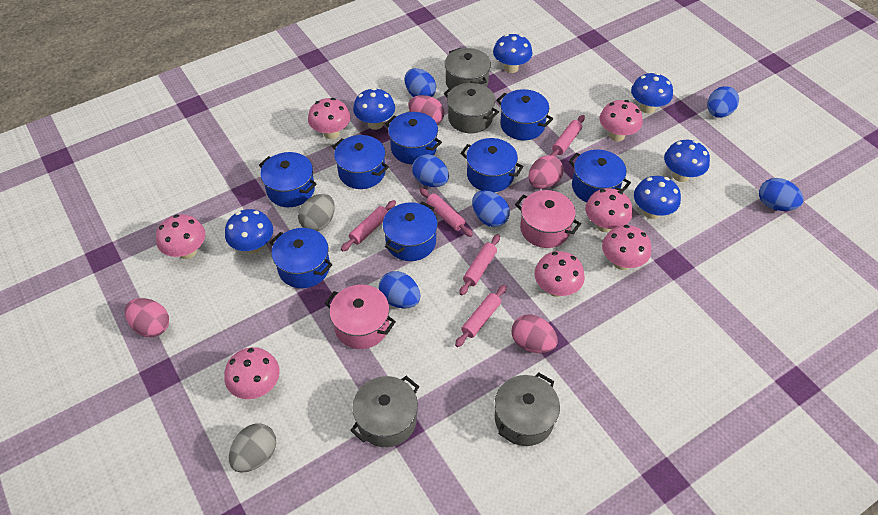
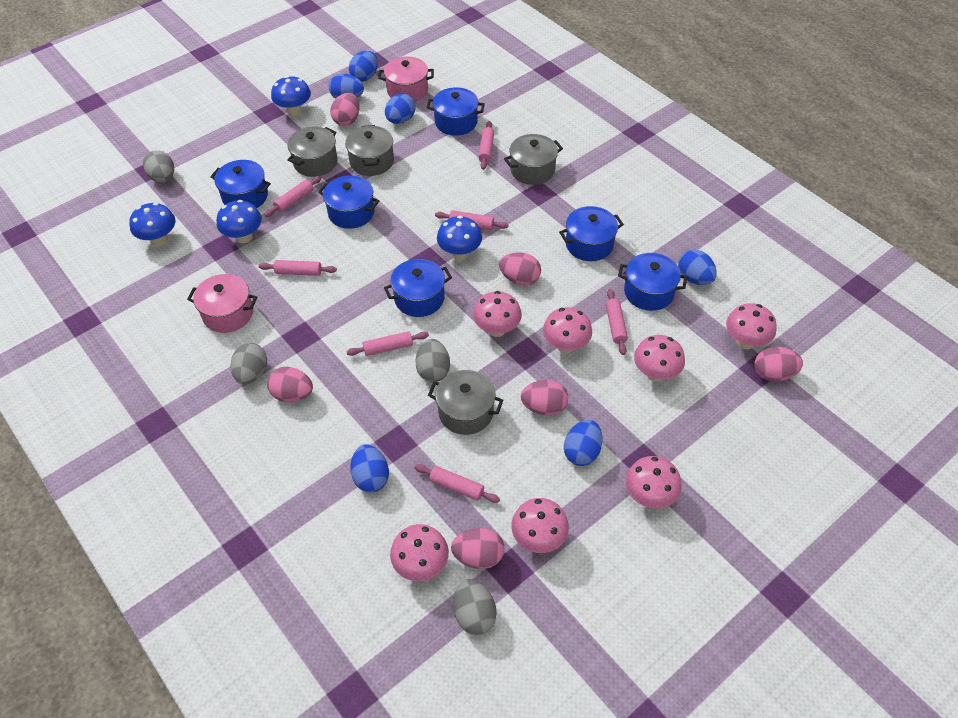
blue mushroom: 6 -> 4
blue pot: 8 -> 6
grey egg: 2 -> 4
pink egg: 4 -> 6
pink rolling pin: 5 -> 7

